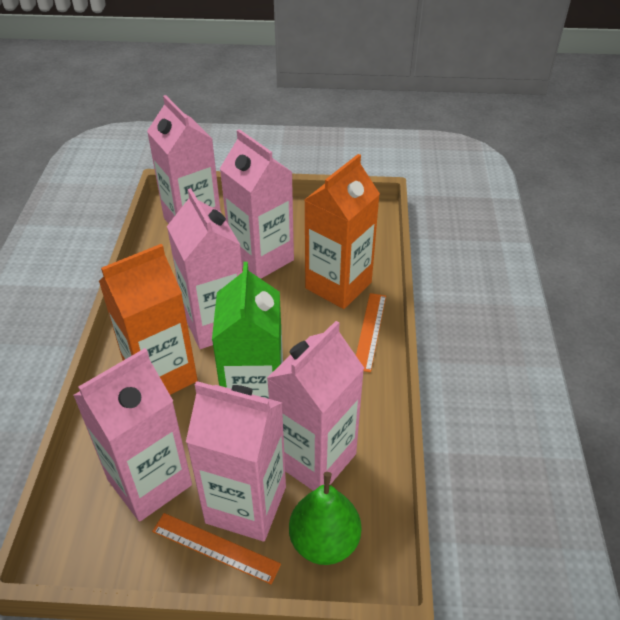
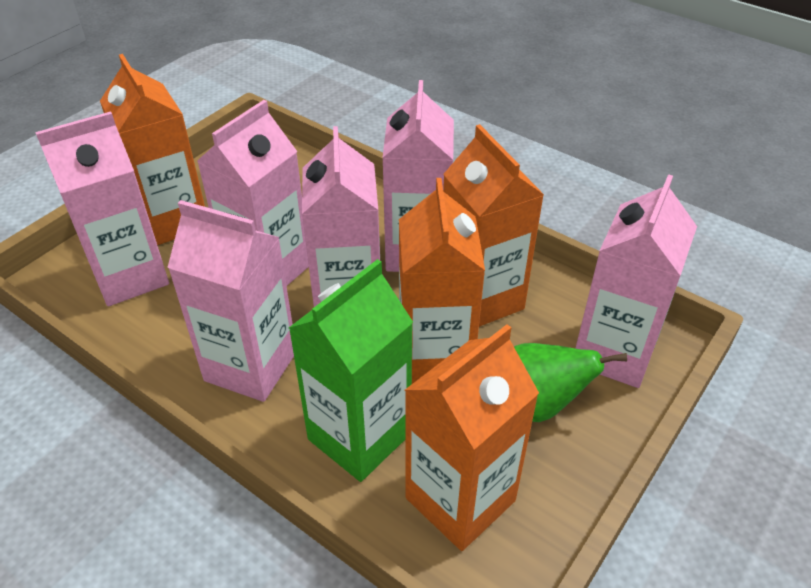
orange carton: 2 -> 4
orange ruler: 2 -> 0

